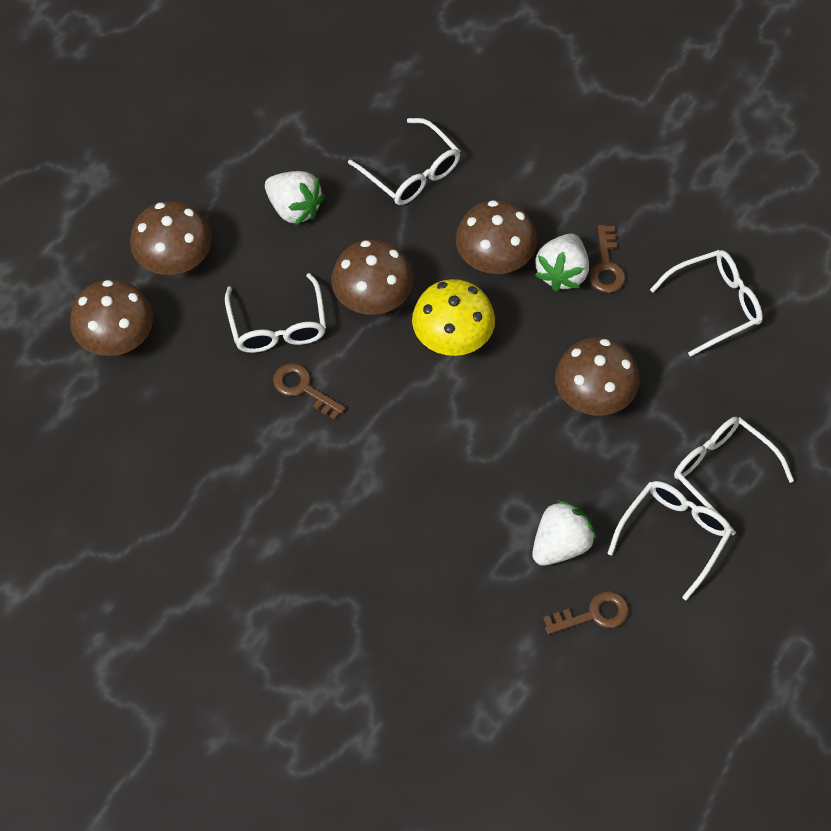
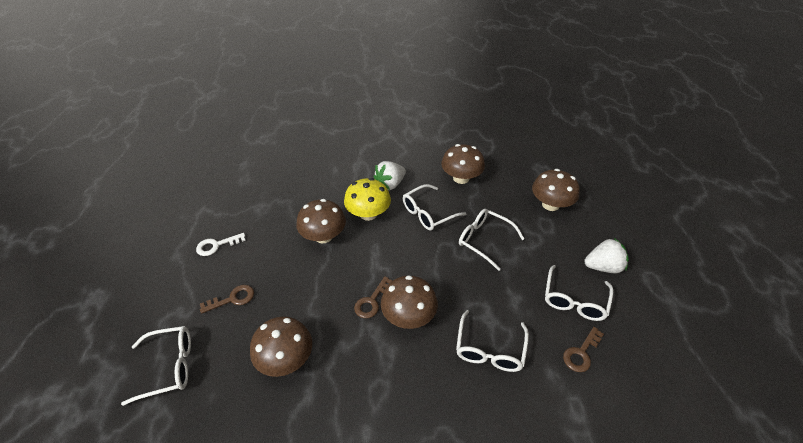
white key: 0 -> 1
white strawberry: 3 -> 2

